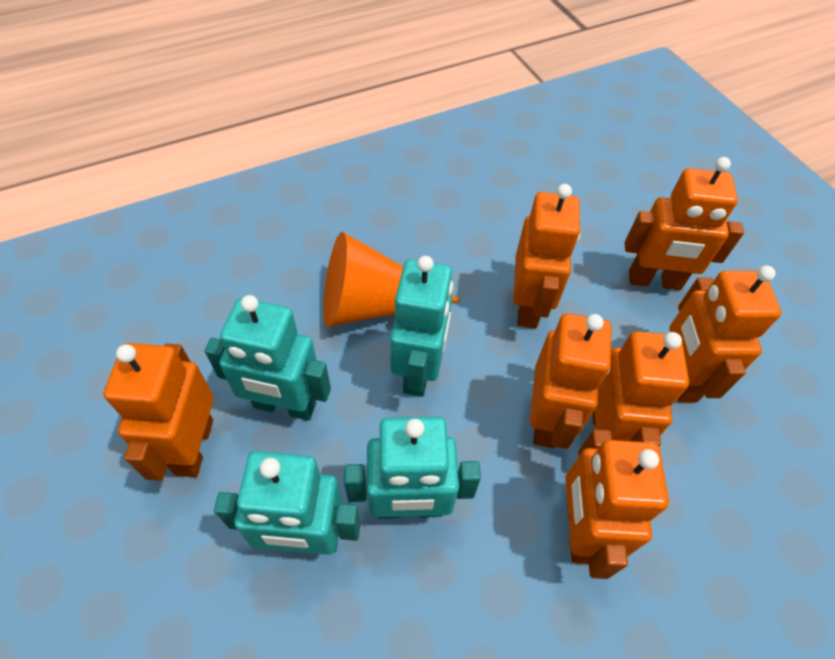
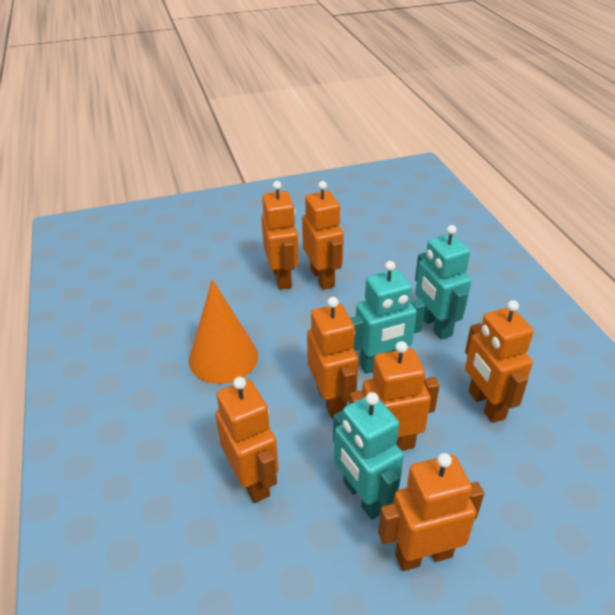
turquoise robot: 4 -> 3

